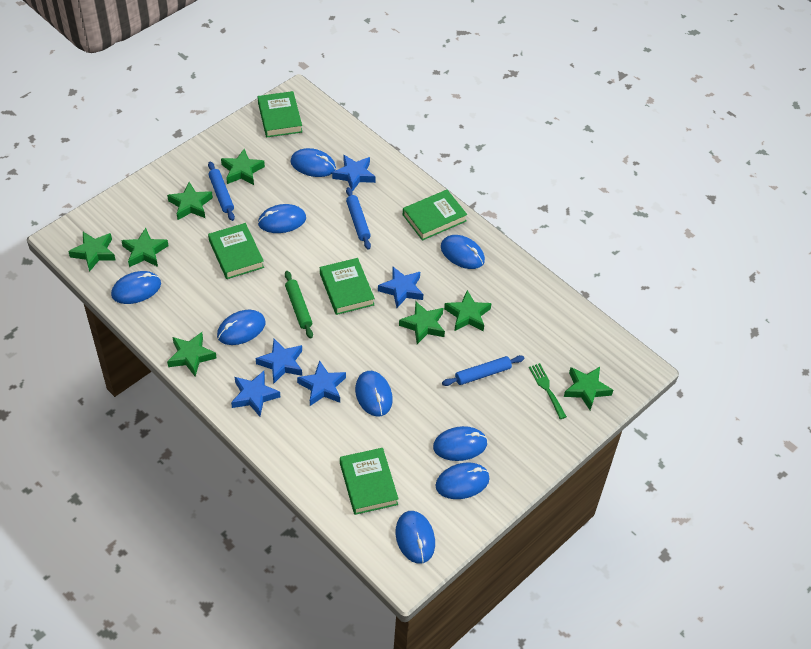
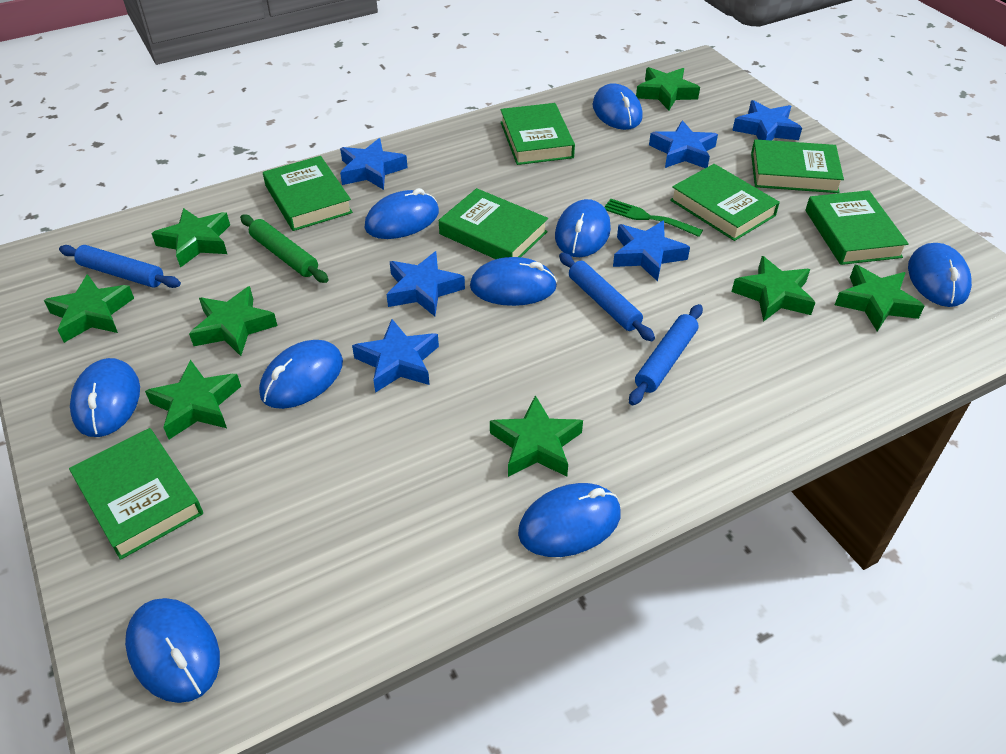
blue star: 5 -> 6
green book: 5 -> 7

